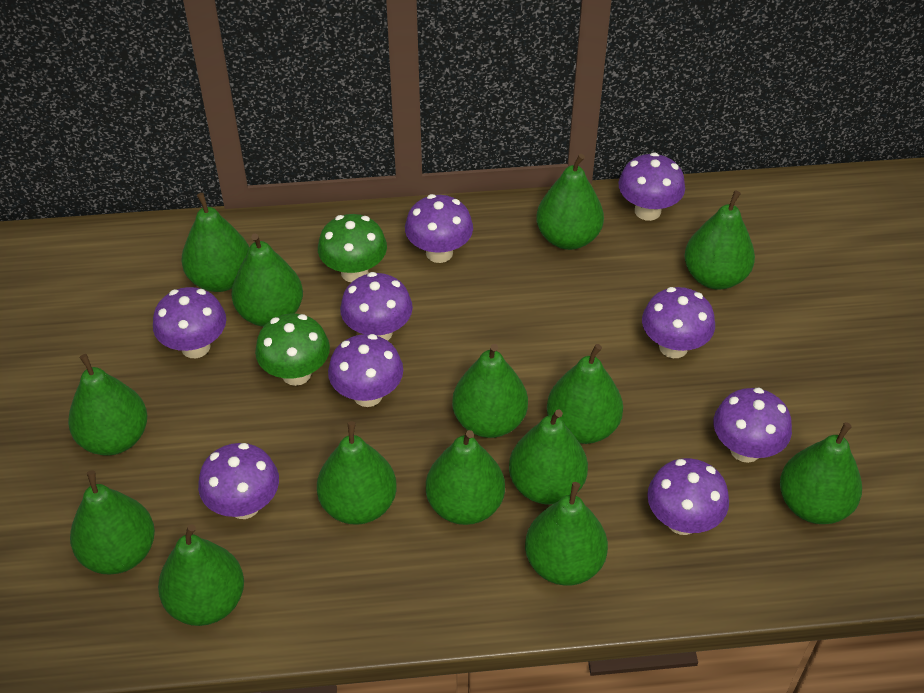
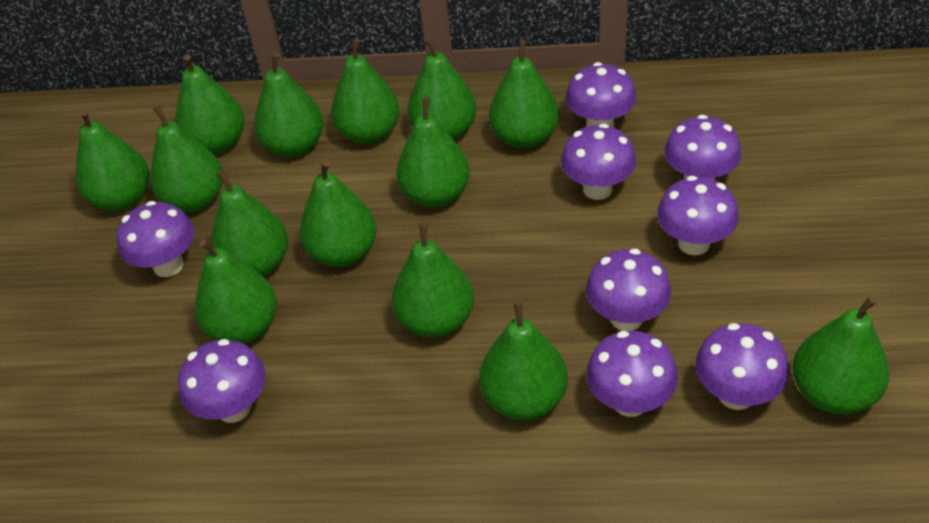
green mushroom: 2 -> 0

